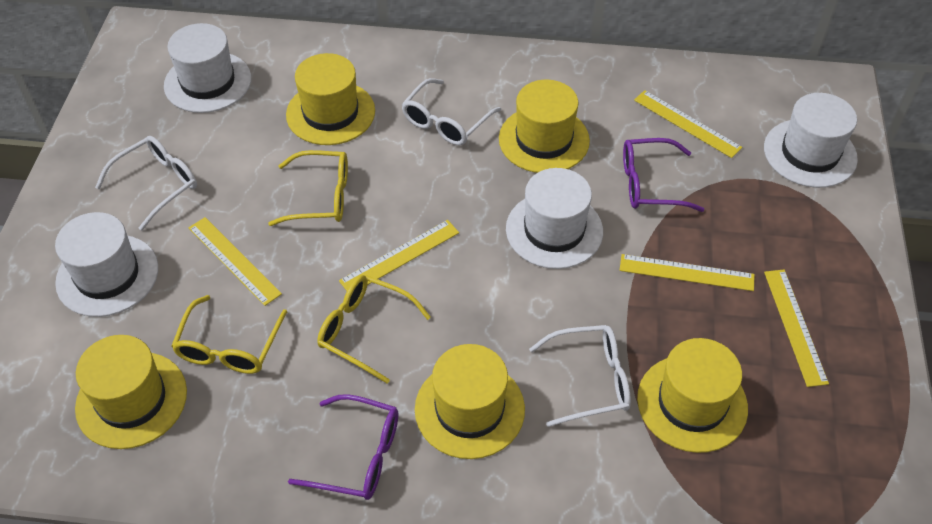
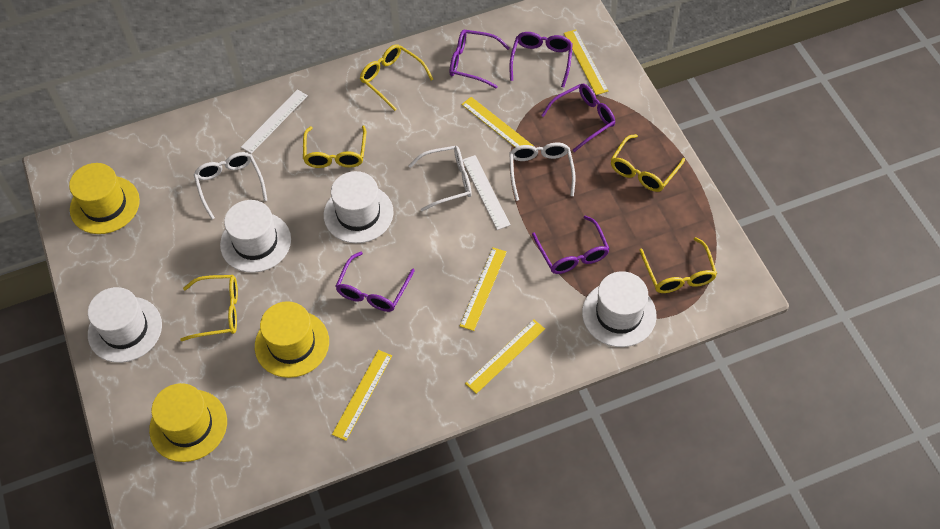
purple glasses: 2 -> 5
white ruler: 0 -> 2
yellow glasses: 3 -> 5
yellow hat: 5 -> 3

